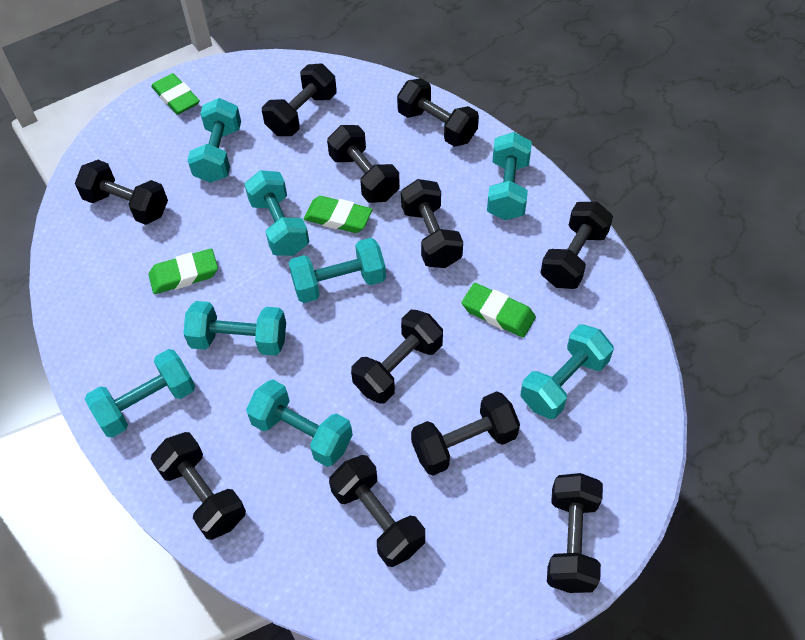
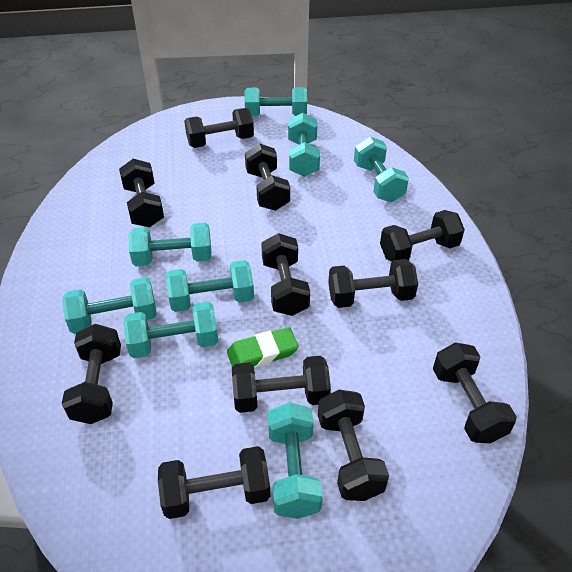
green eraser: 4 -> 1

